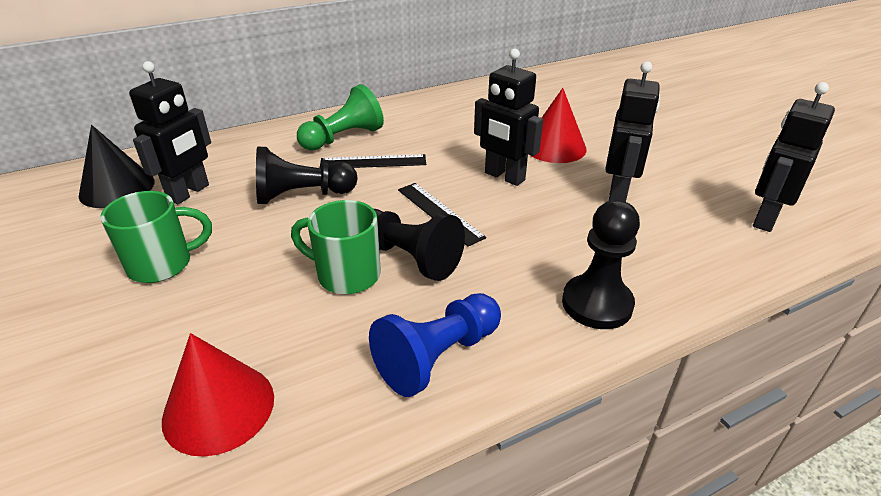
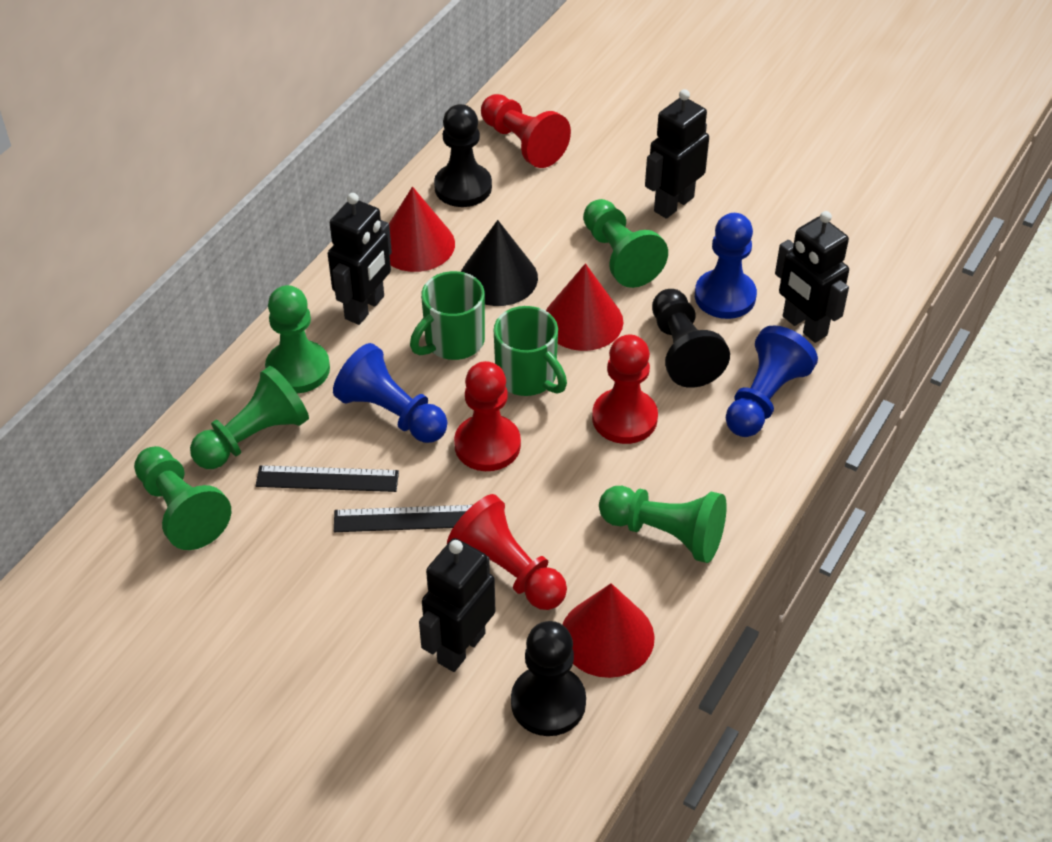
blue pawn: 1 -> 3
green pawn: 1 -> 5
red cone: 2 -> 3
red pawn: 0 -> 4

